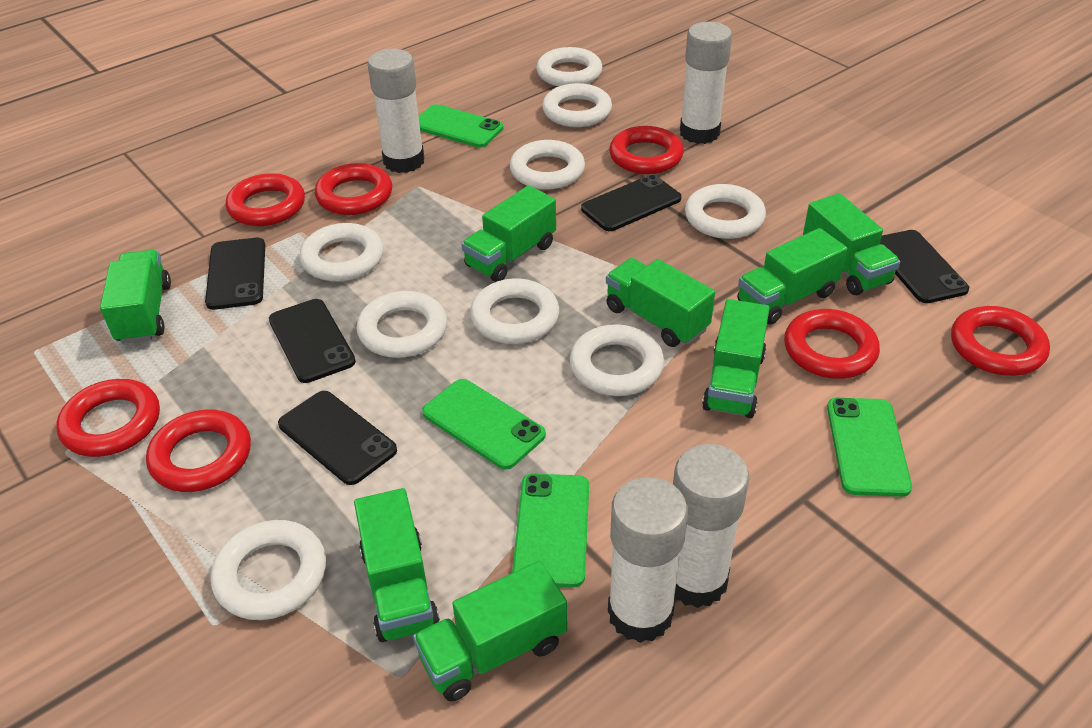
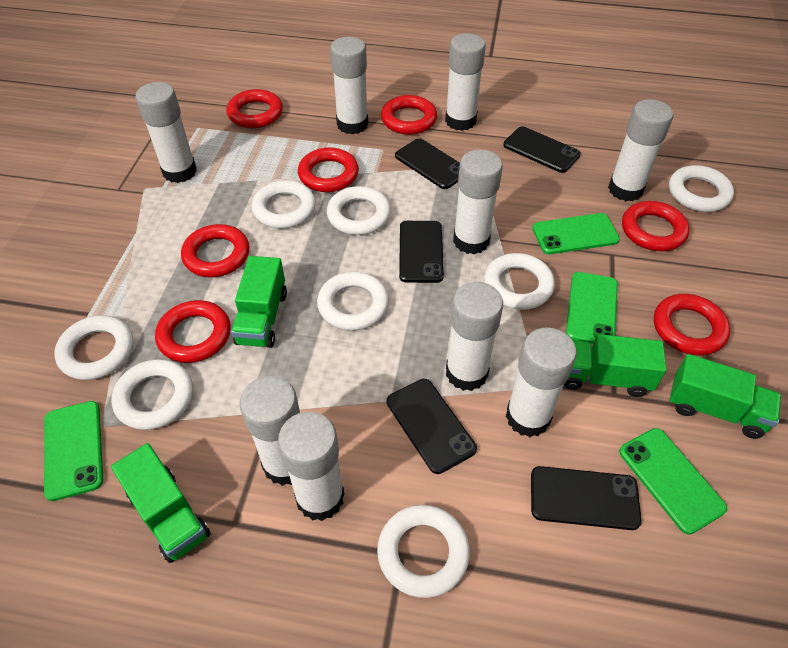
green truck: 8 -> 4
white glue stick: 4 -> 9
white ring: 9 -> 8

